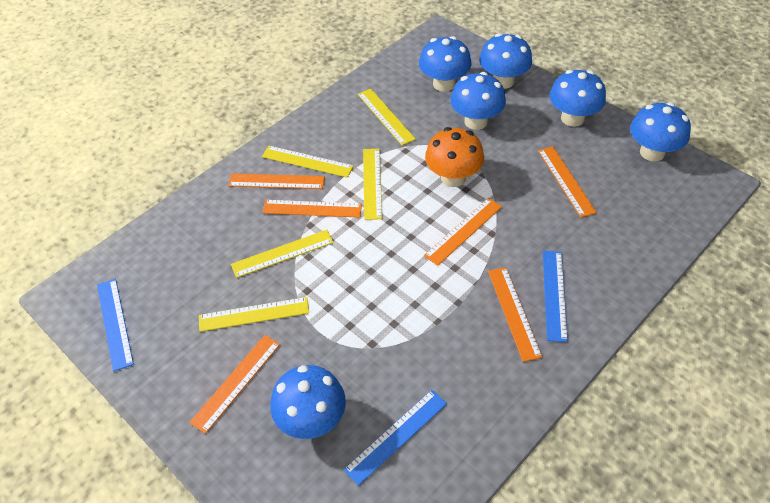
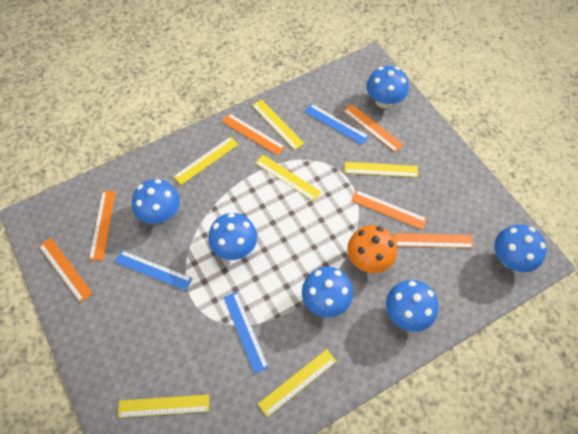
yellow ruler: 5 -> 6

